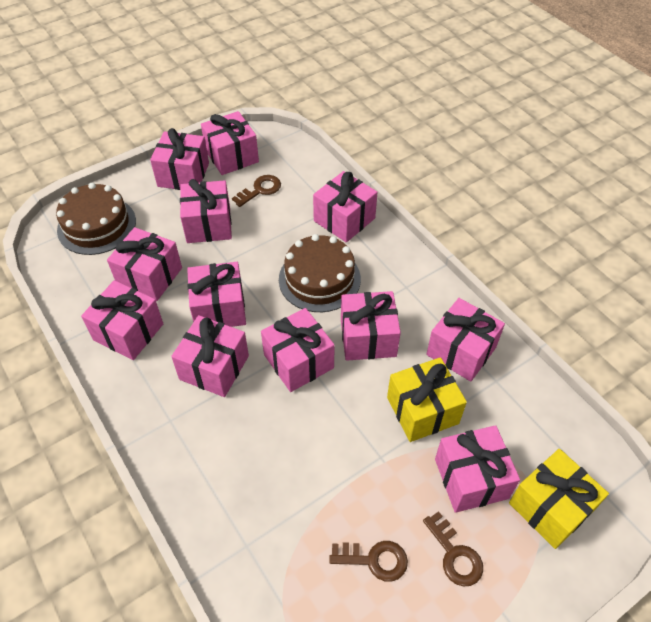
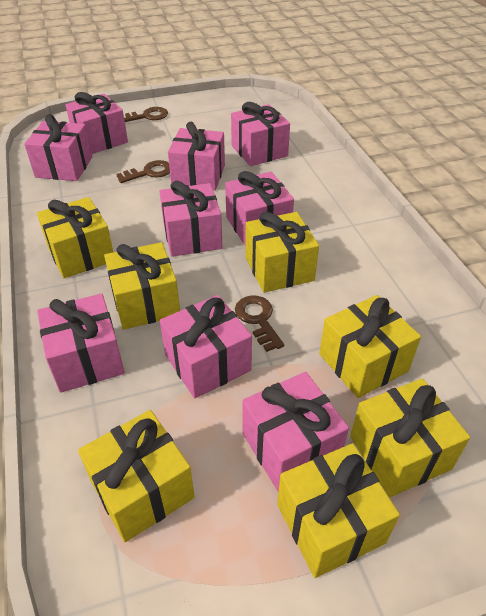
brown cake: 2 -> 0
pink gift: 12 -> 9
yellow gift: 2 -> 7

